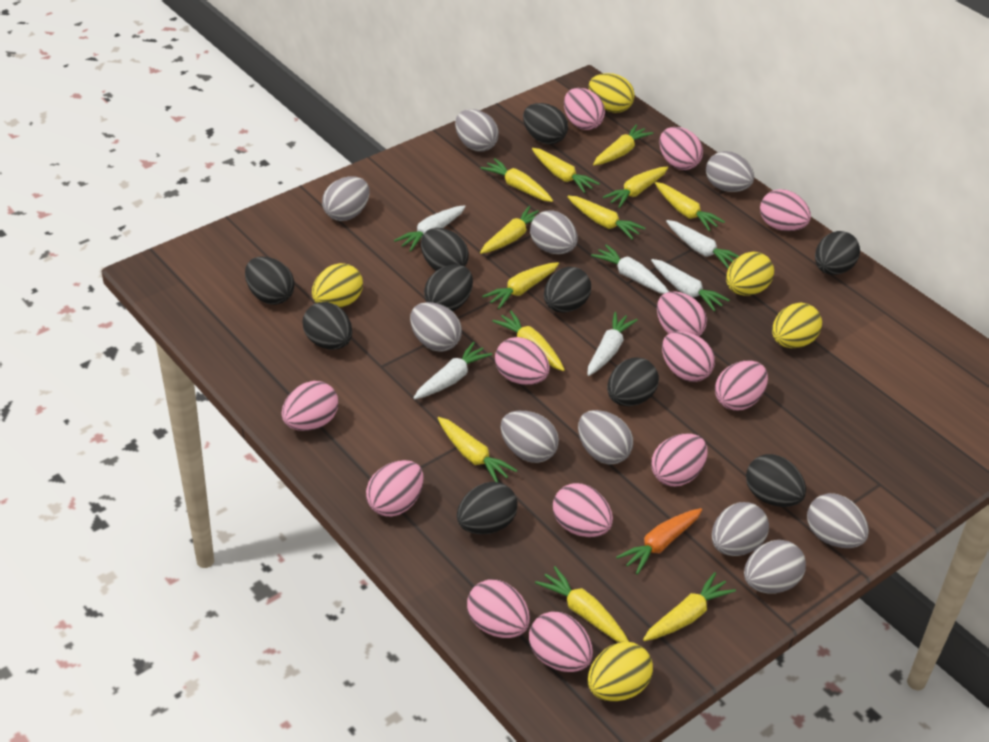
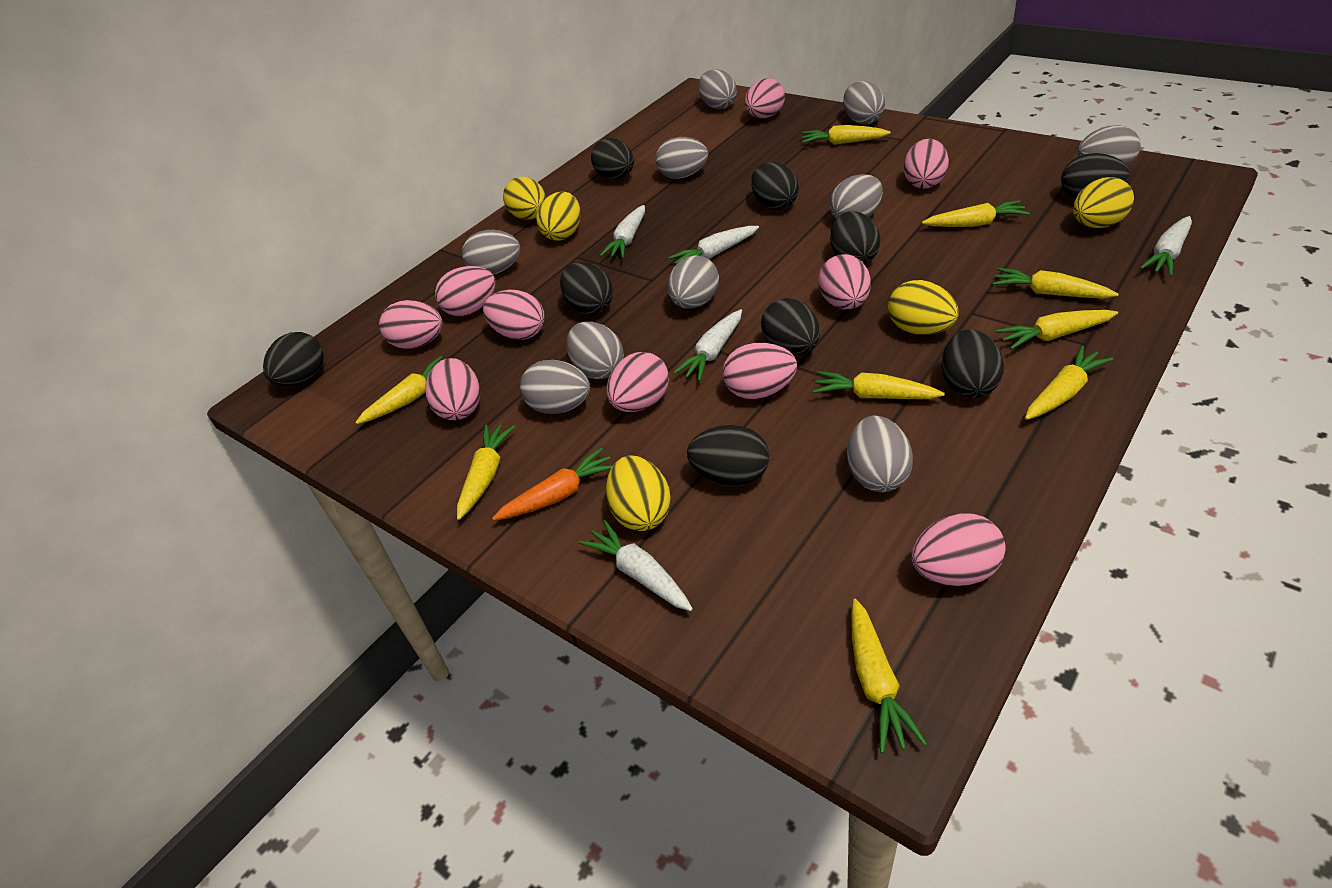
black egg: 10 -> 9
pink egg: 13 -> 10
white carrot: 6 -> 5
yellow carrot: 12 -> 9

